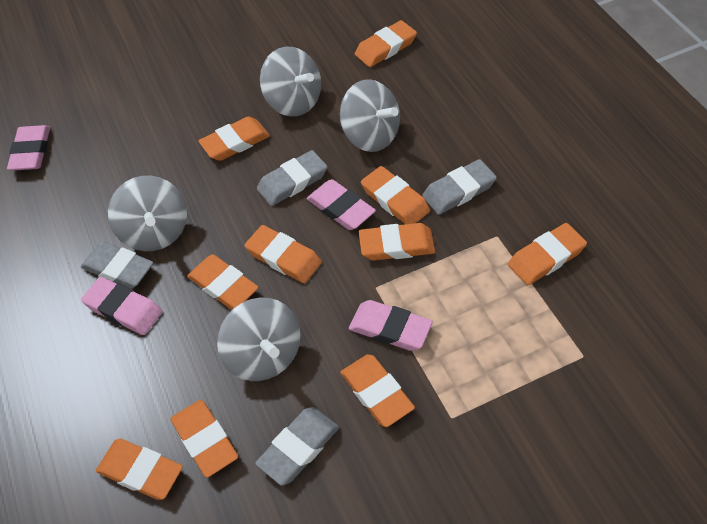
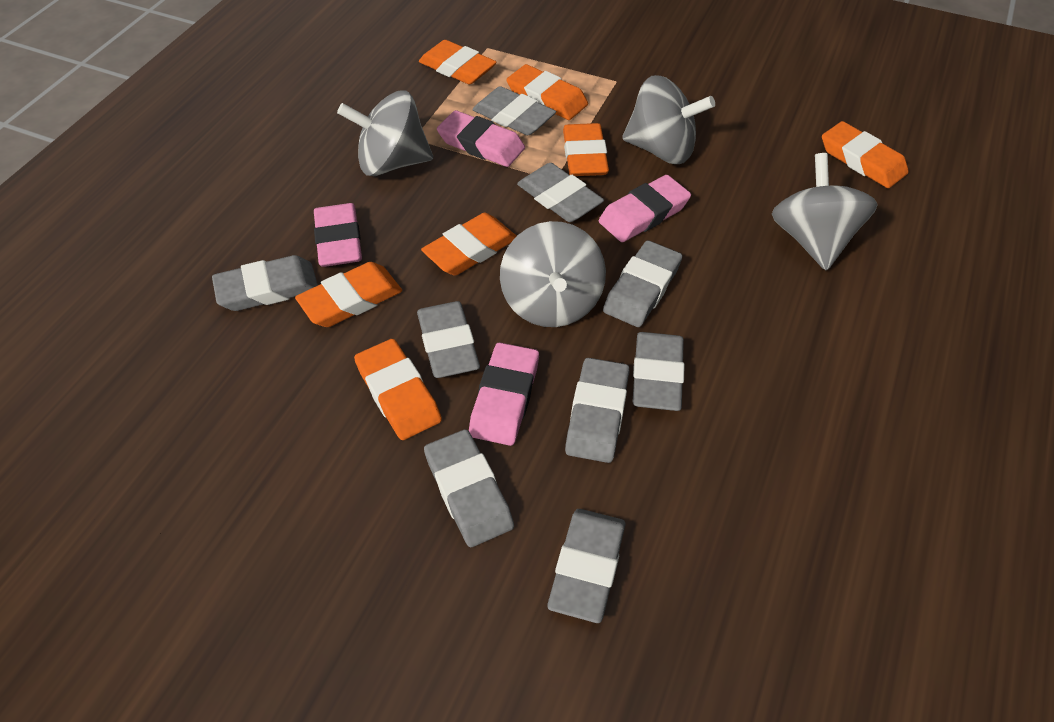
grey eraser: 4 -> 9
orange eraser: 10 -> 7

